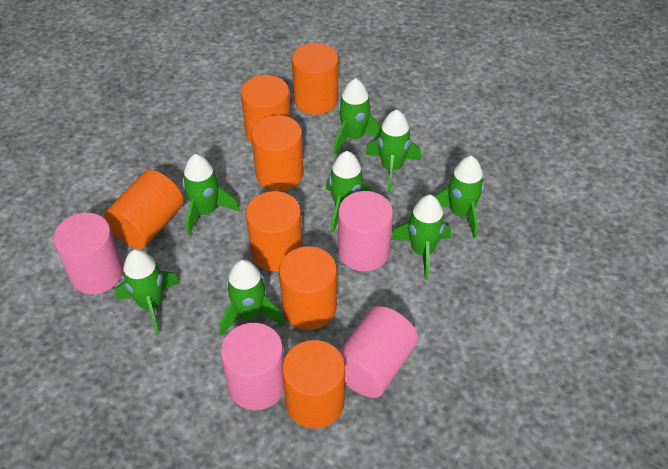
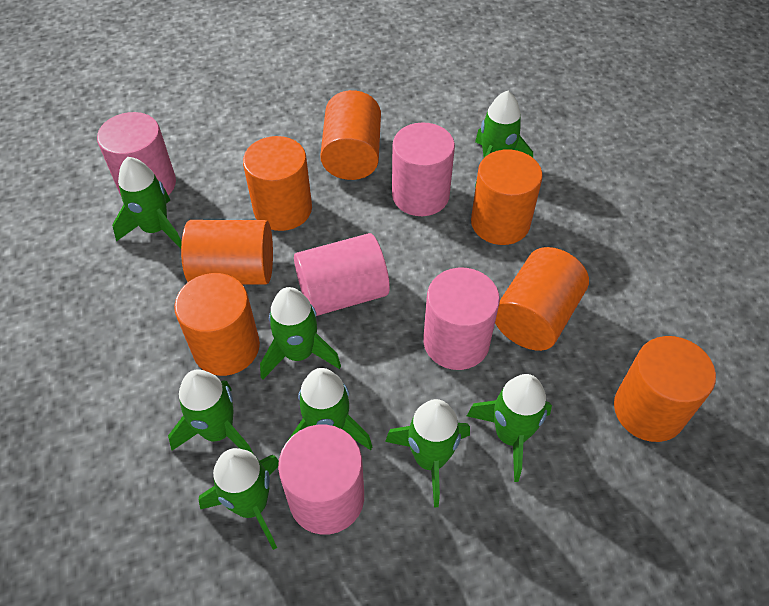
pink cylinder: 4 -> 5

